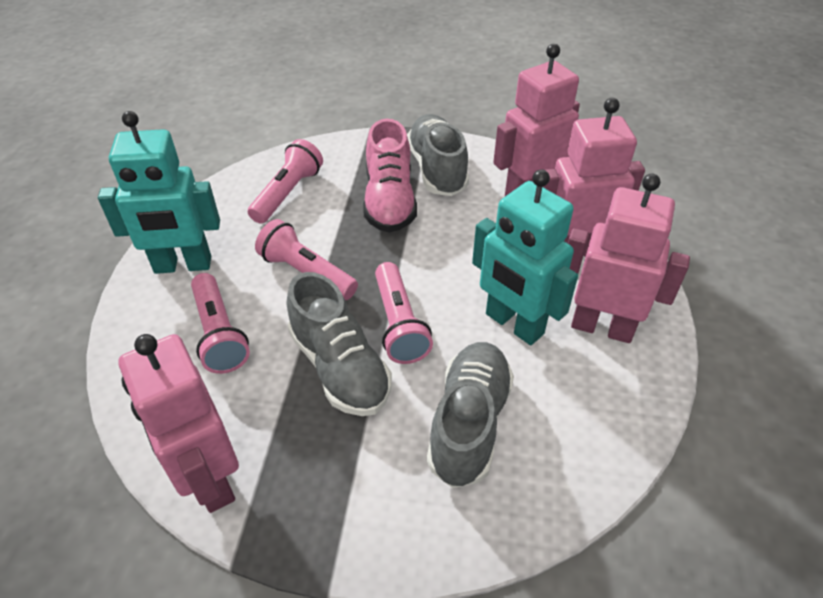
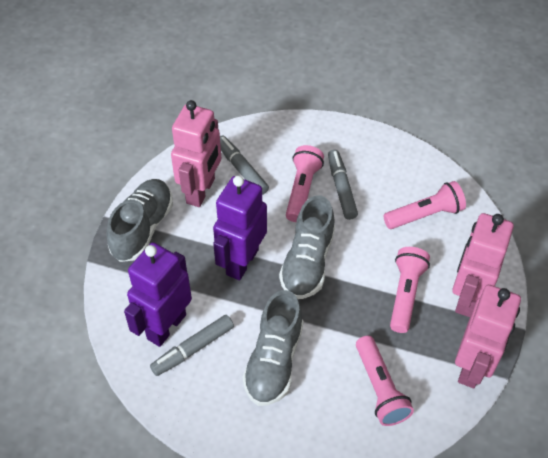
grey marker: 0 -> 3
pink robot: 4 -> 3
pink shoe: 1 -> 0
purple robot: 0 -> 2
turquoise robot: 2 -> 0

